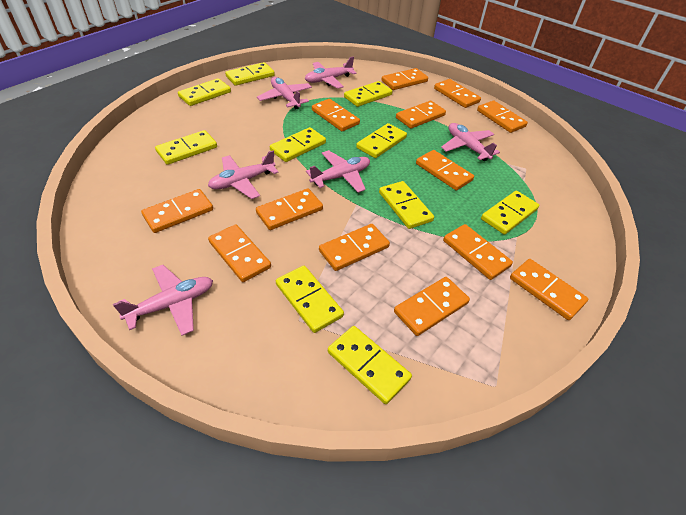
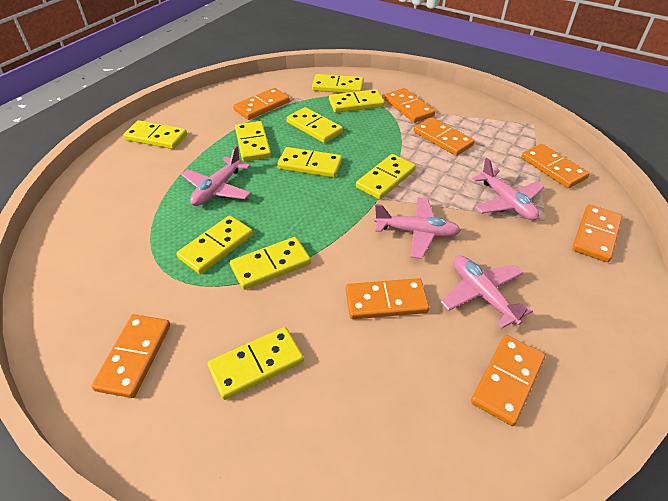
orange domino: 13 -> 8
pink plane: 6 -> 4

